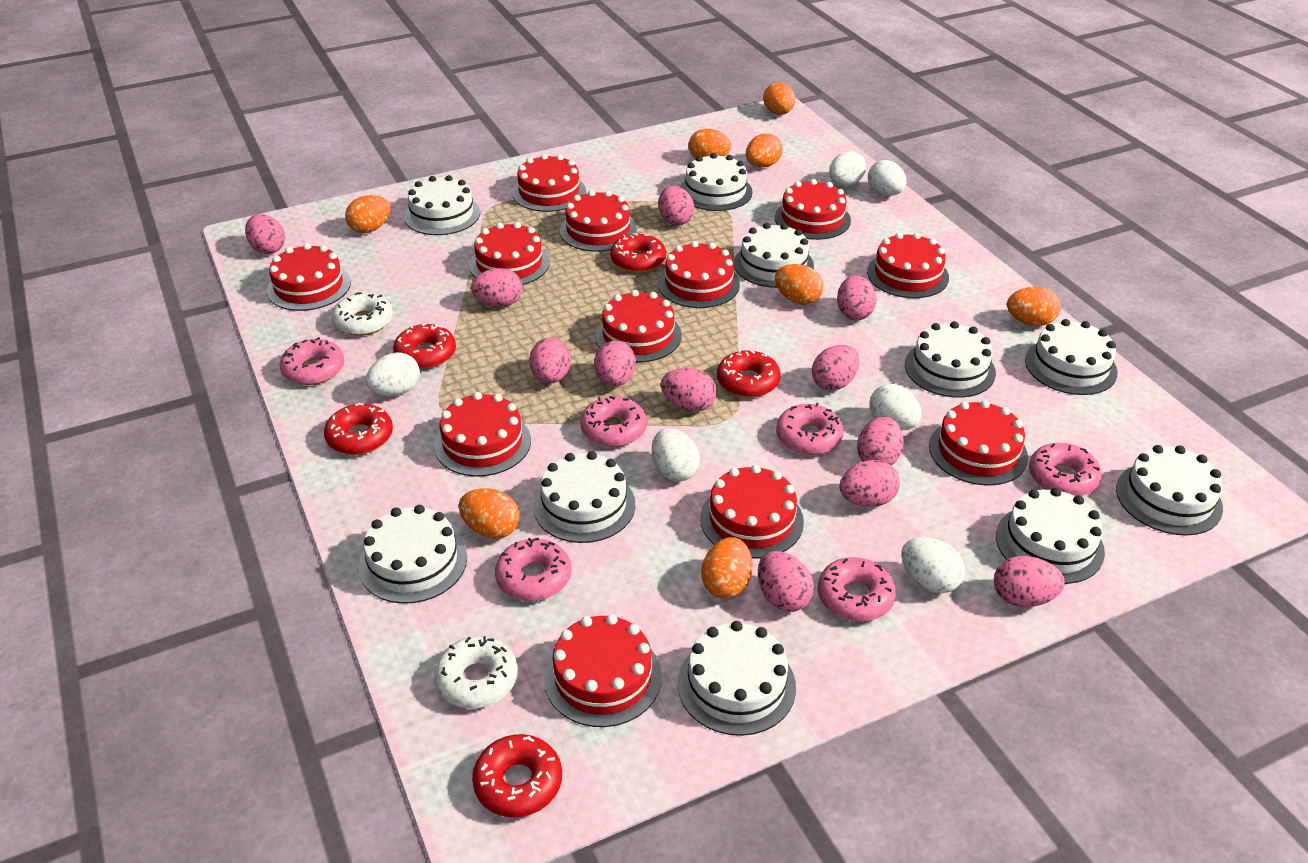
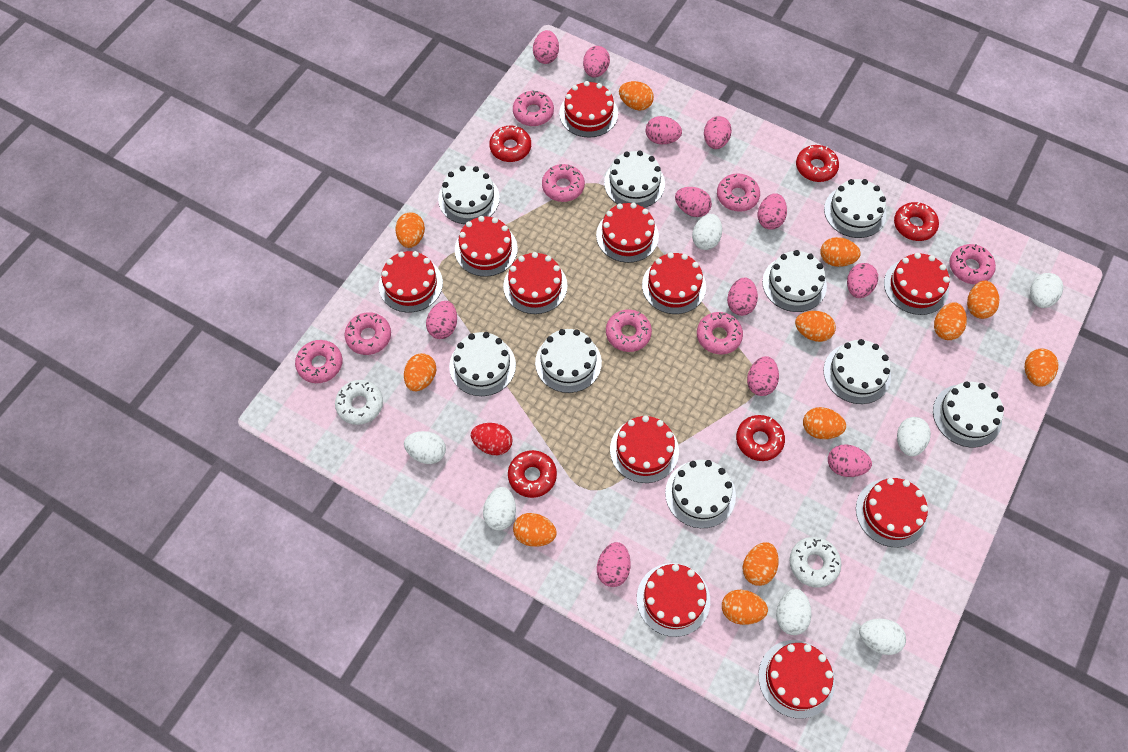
orange egg: 8 -> 12
pink donut: 6 -> 8
red cake: 12 -> 11
red egg: 0 -> 1
white cake: 10 -> 9
white egg: 6 -> 7

